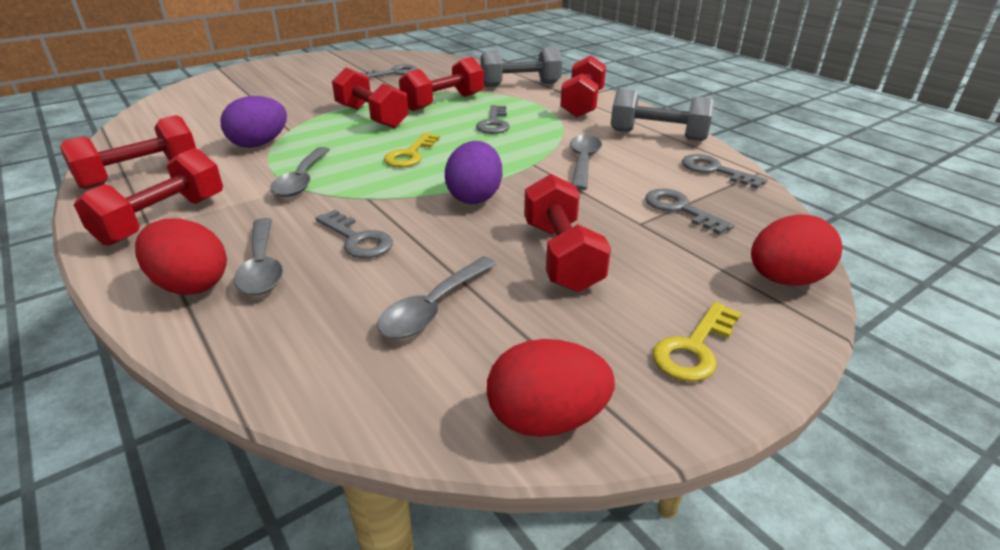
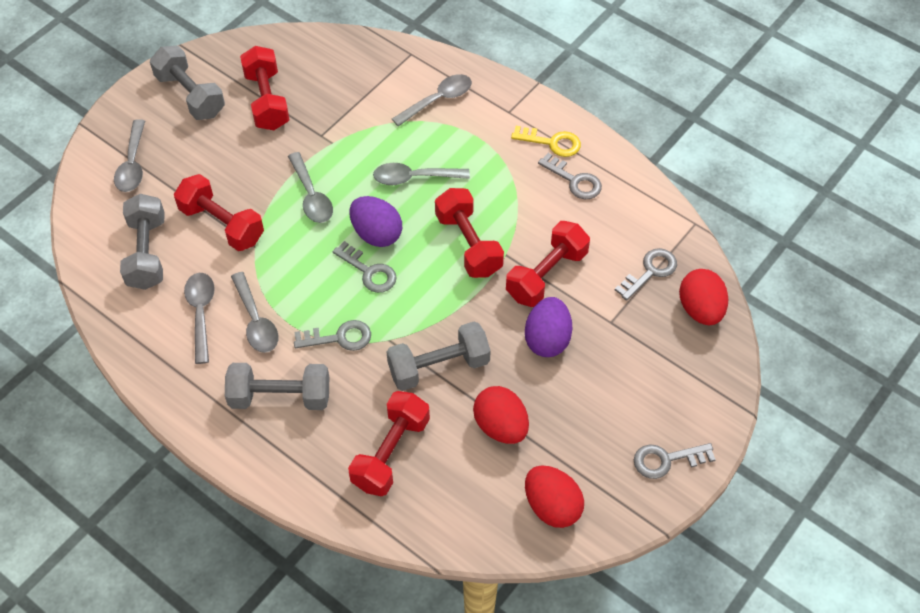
grey dumbbell: 2 -> 4
grey spoon: 4 -> 6
red dumbbell: 6 -> 5
yellow key: 2 -> 1

